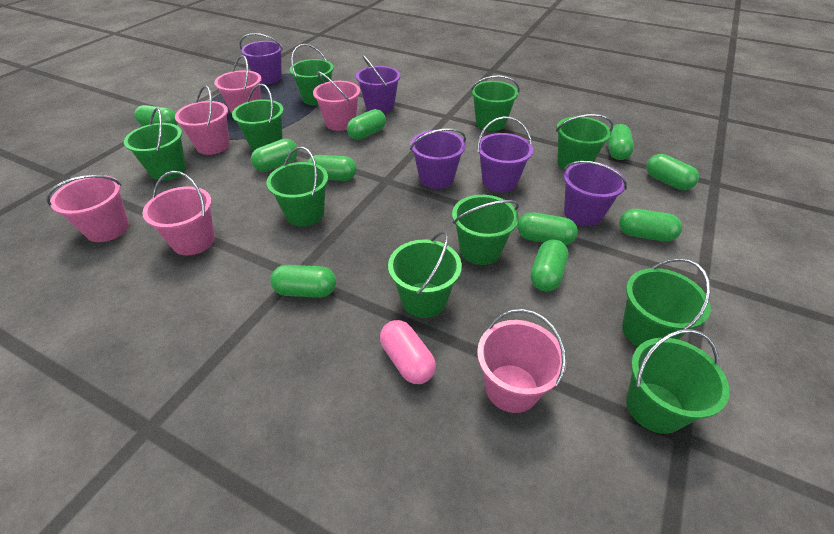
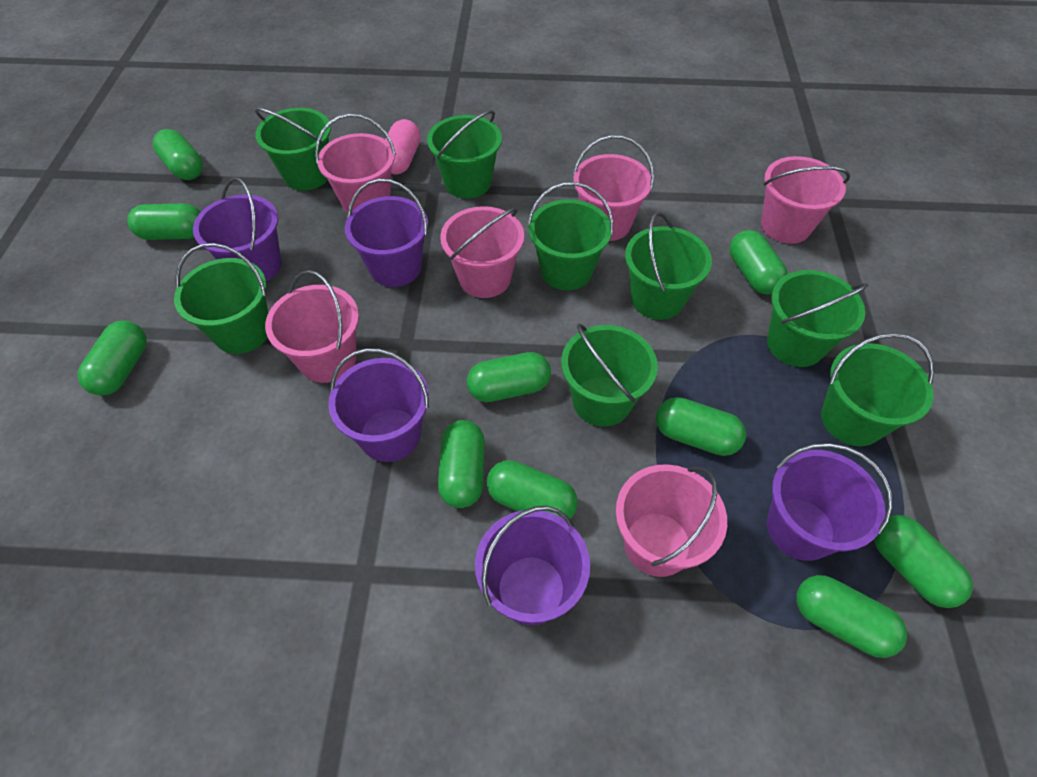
green bucket: 10 -> 8

